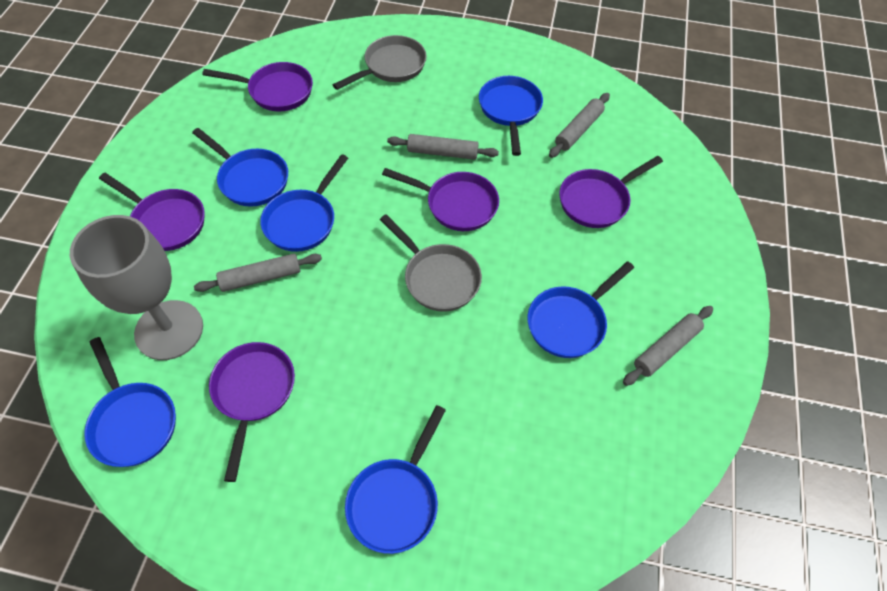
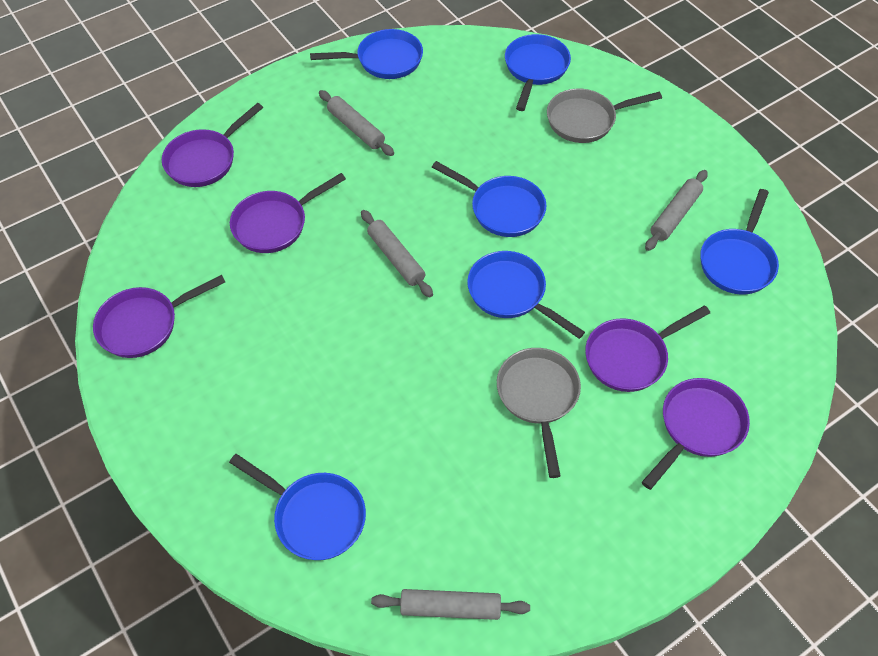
grey goblet: 1 -> 0

